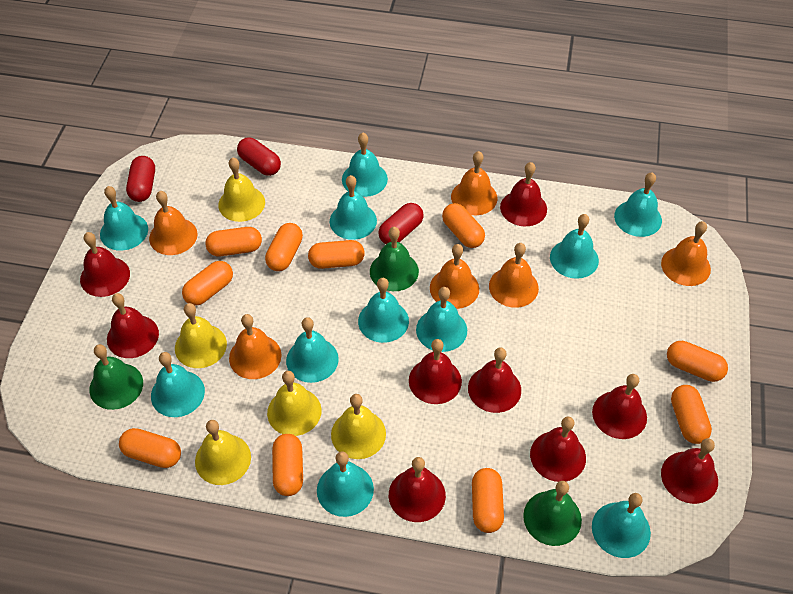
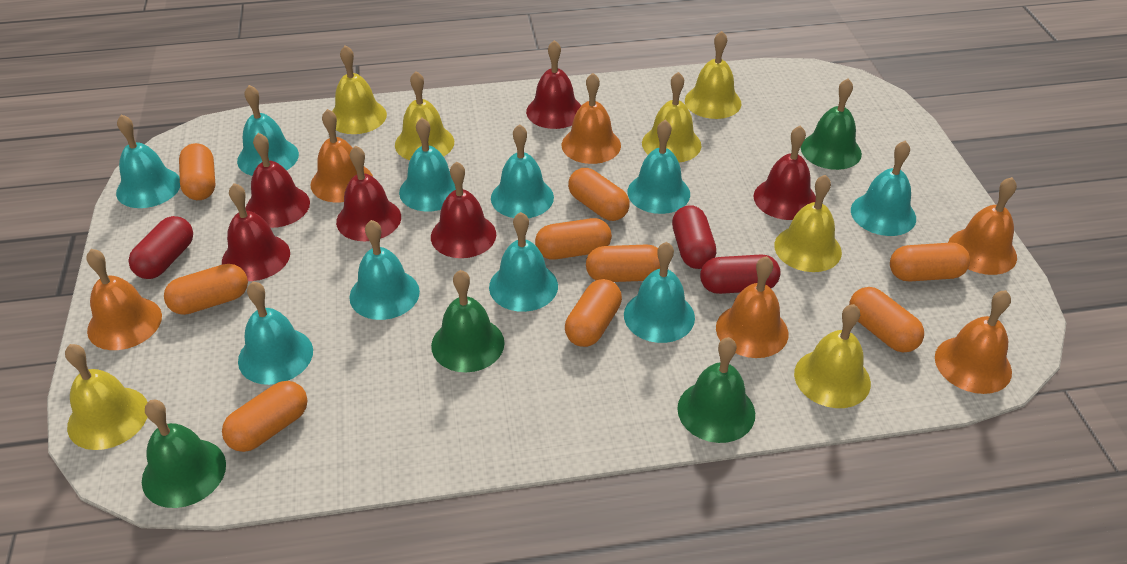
green bell: 3 -> 4
orange capsule: 10 -> 9
red bell: 9 -> 6
turquoise bell: 11 -> 10
yellow bell: 5 -> 7

